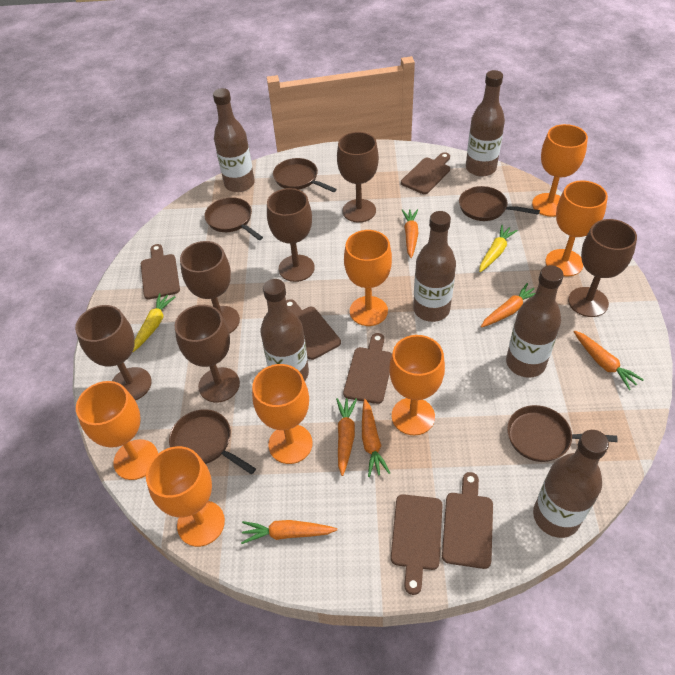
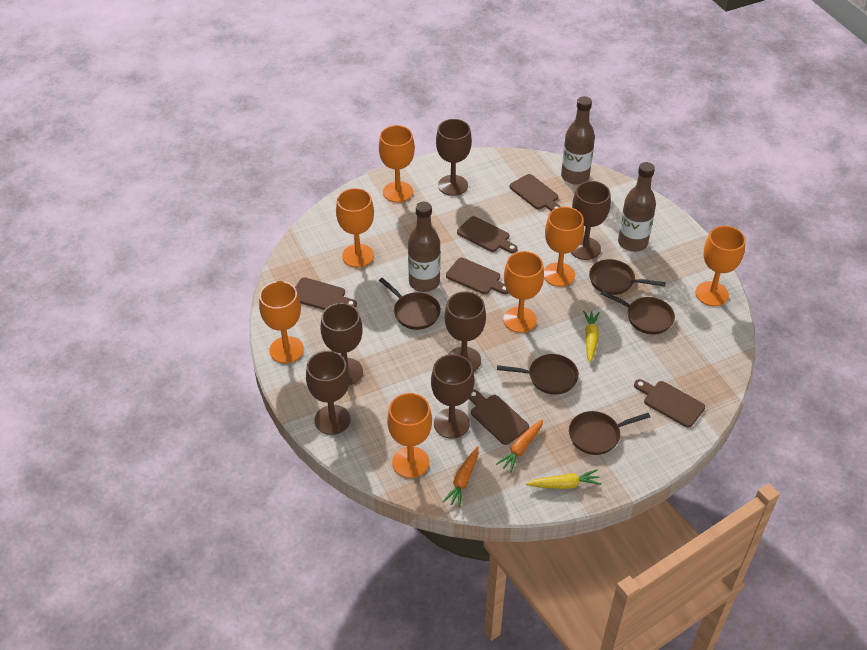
brown bottle: 6 -> 3
orange carrot: 6 -> 2

